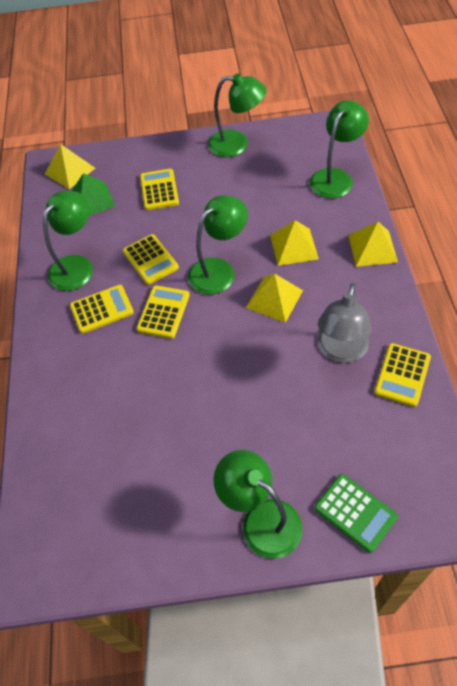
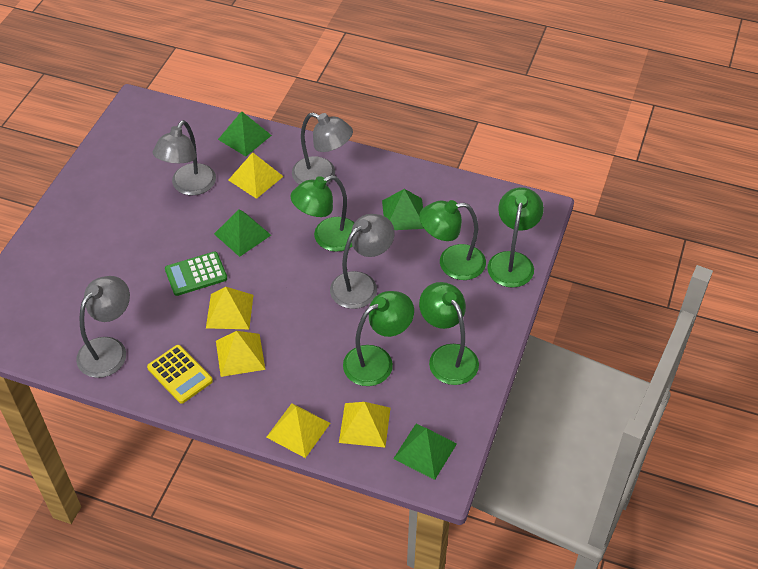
green pyramid: 1 -> 4
grey lamp: 1 -> 4
yellow calculator: 5 -> 1
yellow pyramid: 4 -> 5

